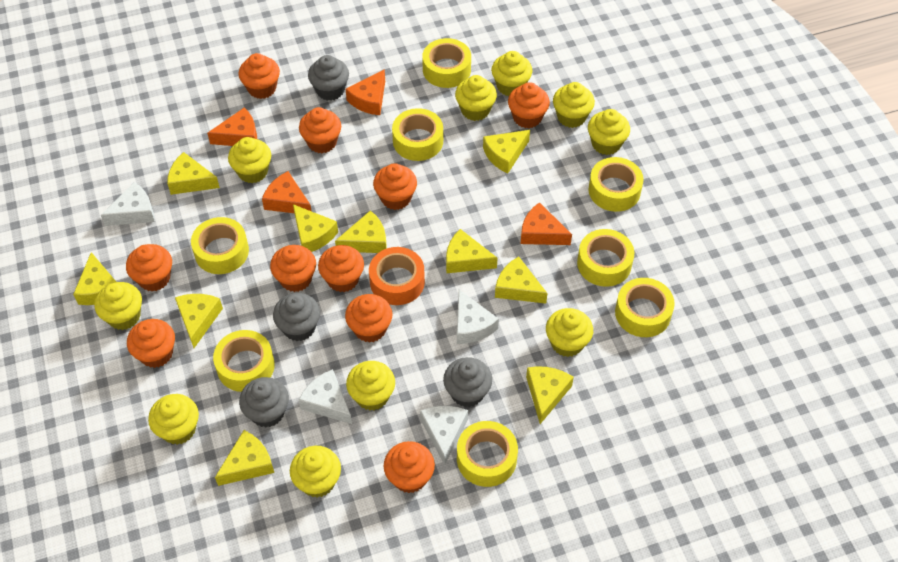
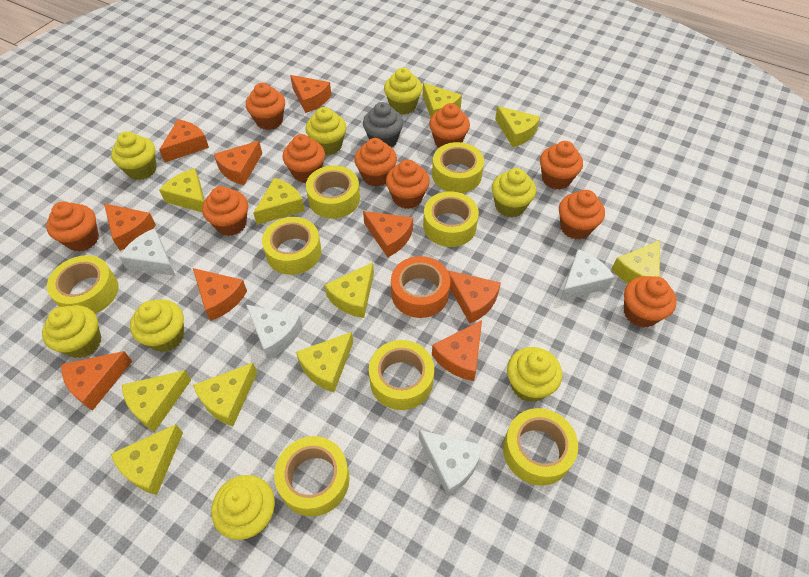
grey cupcake: 4 -> 1
orange cheese: 4 -> 9
yellow cupcake: 10 -> 8

